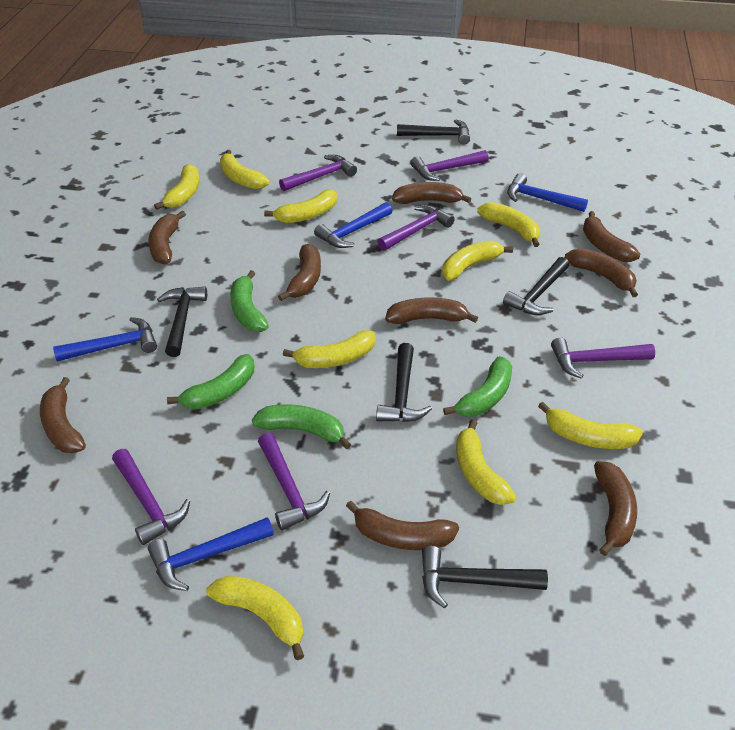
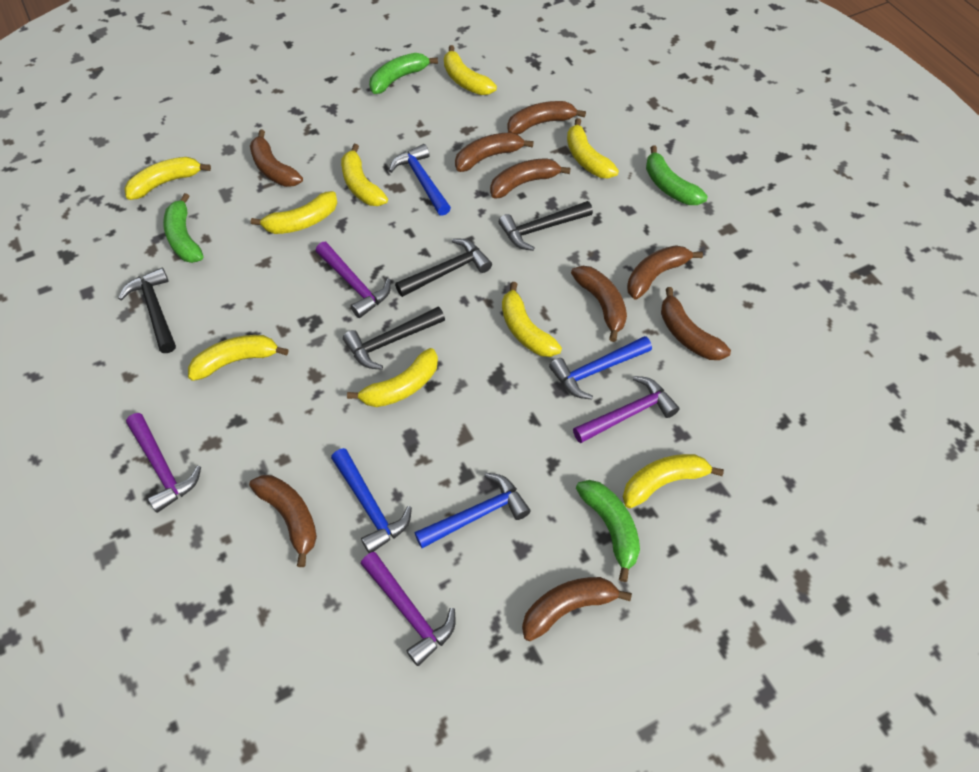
black hammer: 5 -> 4
purple hammer: 6 -> 4

